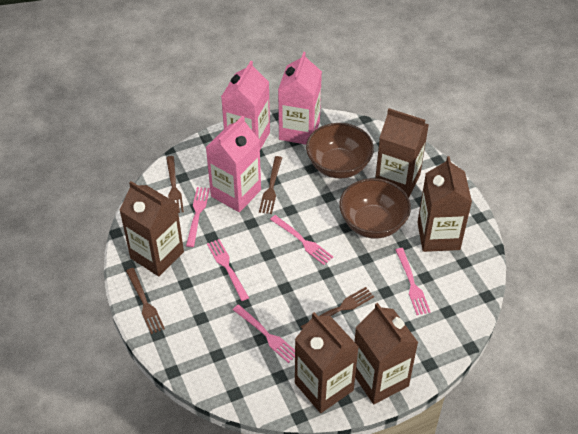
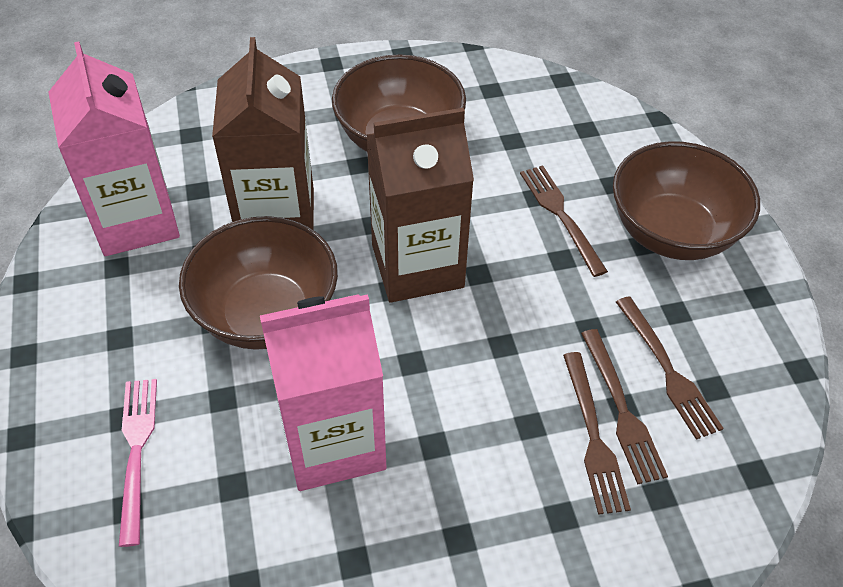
brown bowl: 2 -> 3
brown carton: 5 -> 2
pink carton: 3 -> 2
pink fork: 5 -> 1

